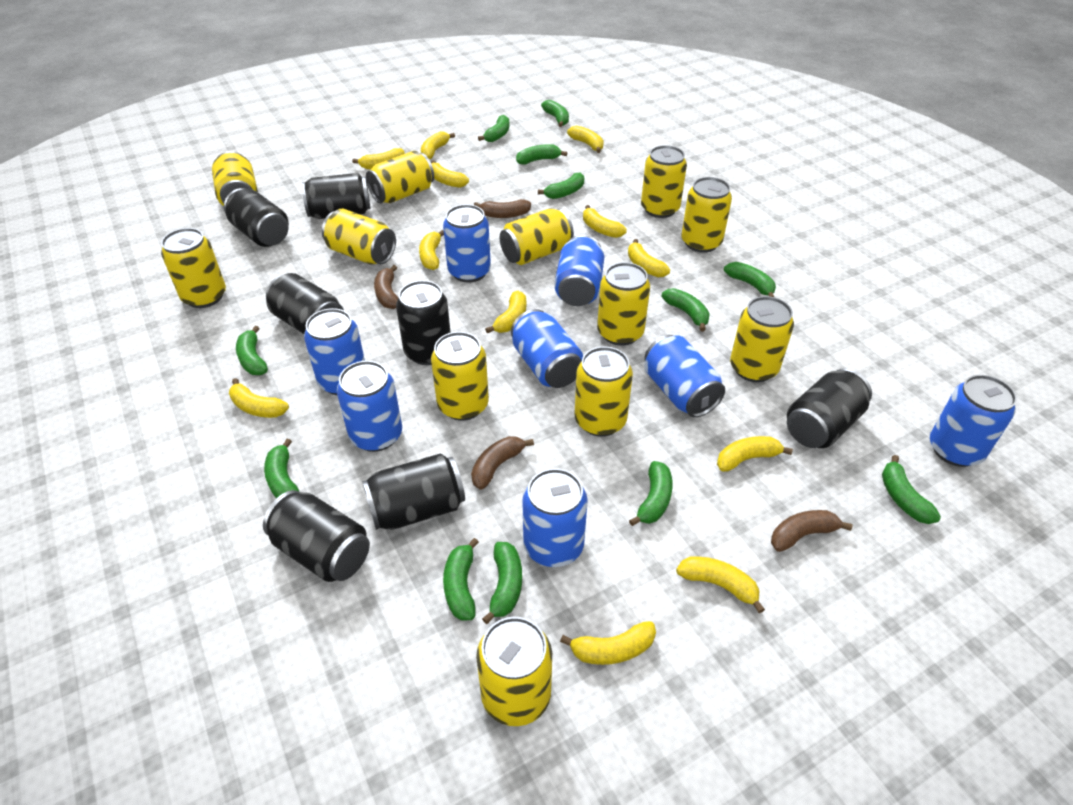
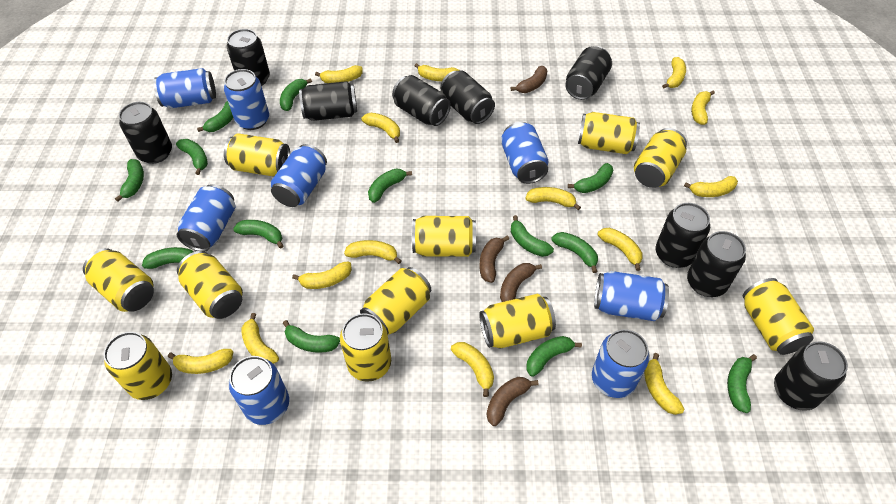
black can: 7 -> 9
green banana: 12 -> 13
yellow banana: 12 -> 14
yellow can: 12 -> 11

